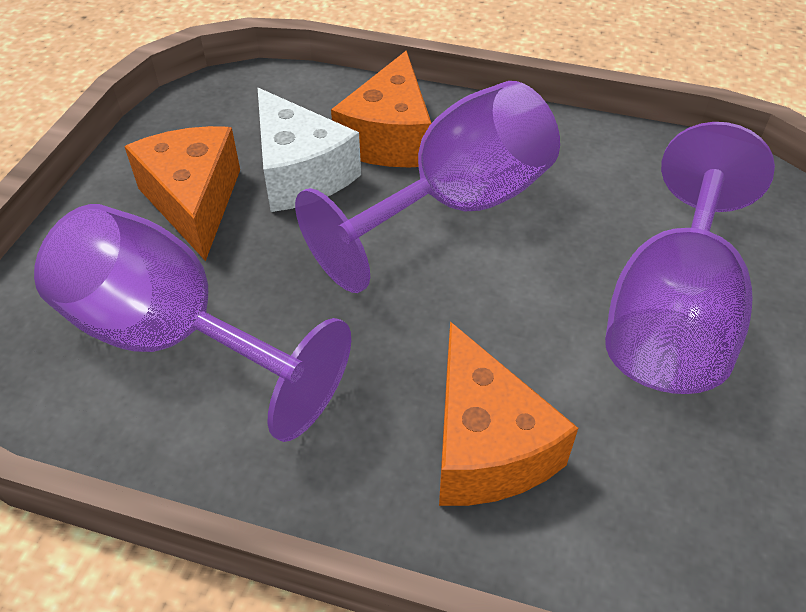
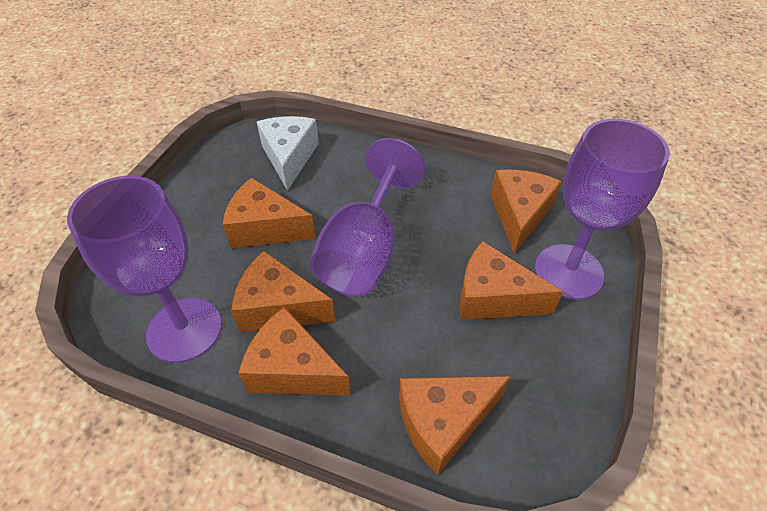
orange cheese: 3 -> 6

